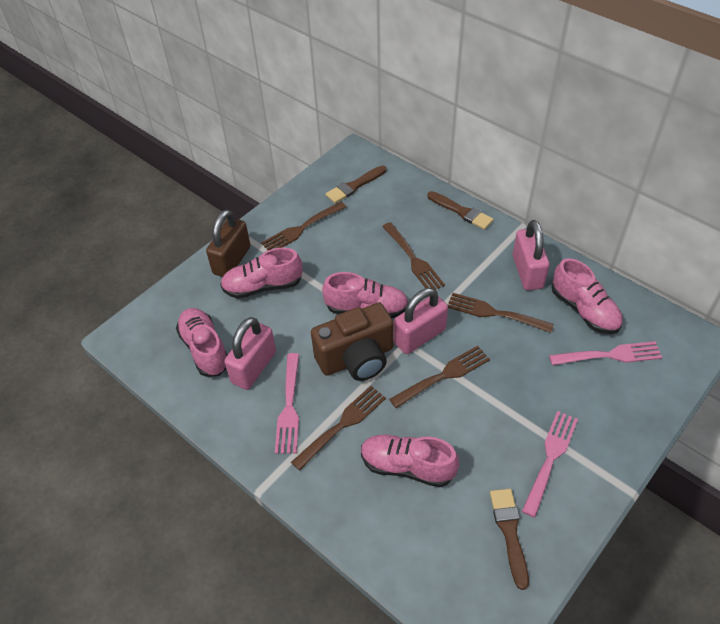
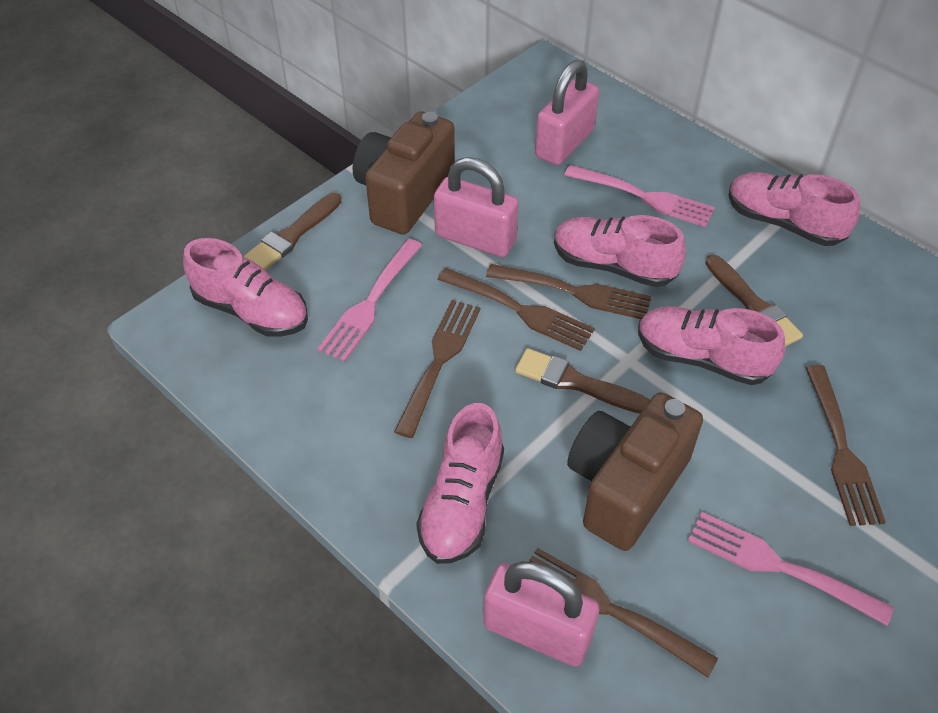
brown camera: 1 -> 2
brown padlock: 1 -> 0

